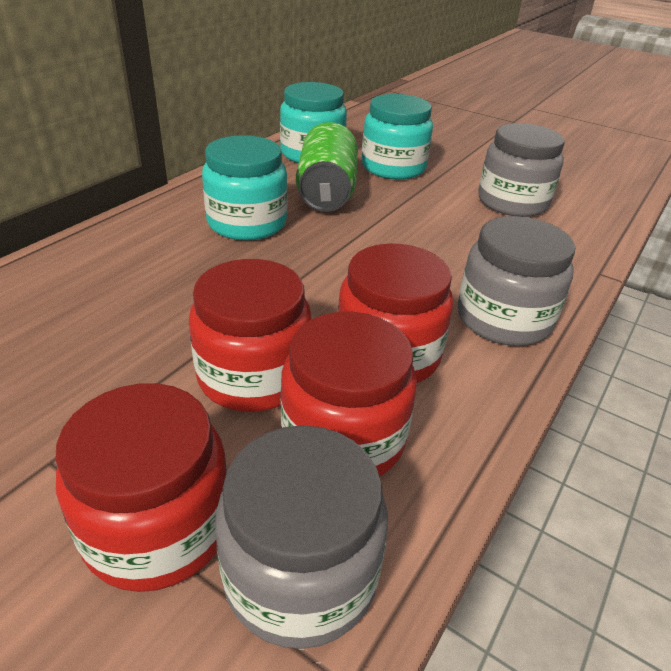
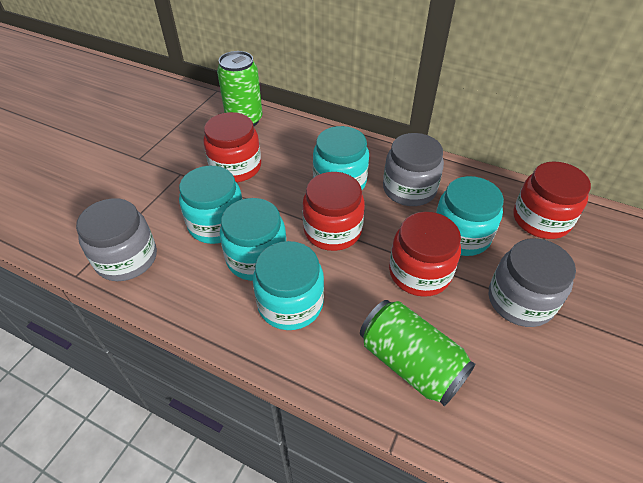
green can: 1 -> 2
turquoise jar: 3 -> 5

